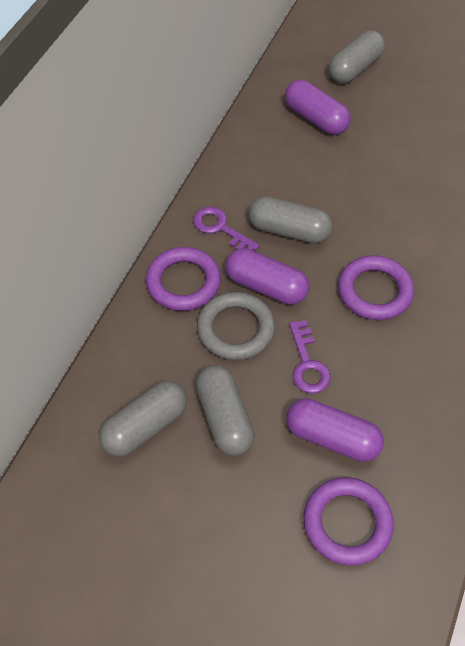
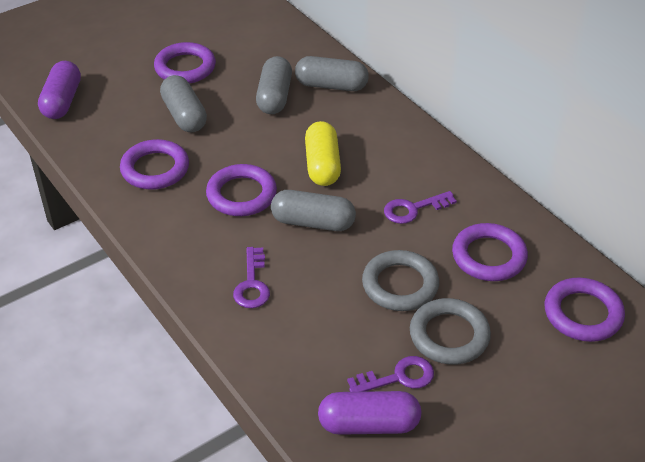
grey ring: 1 -> 2
purple capsule: 3 -> 2
purple key: 2 -> 3
purple ring: 3 -> 5
yellow capsule: 0 -> 1

